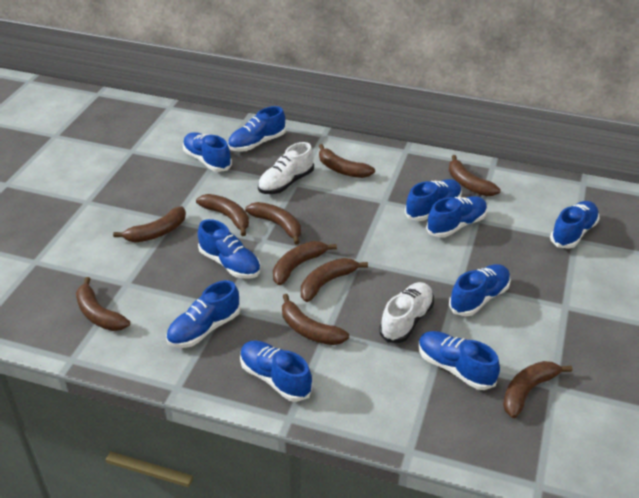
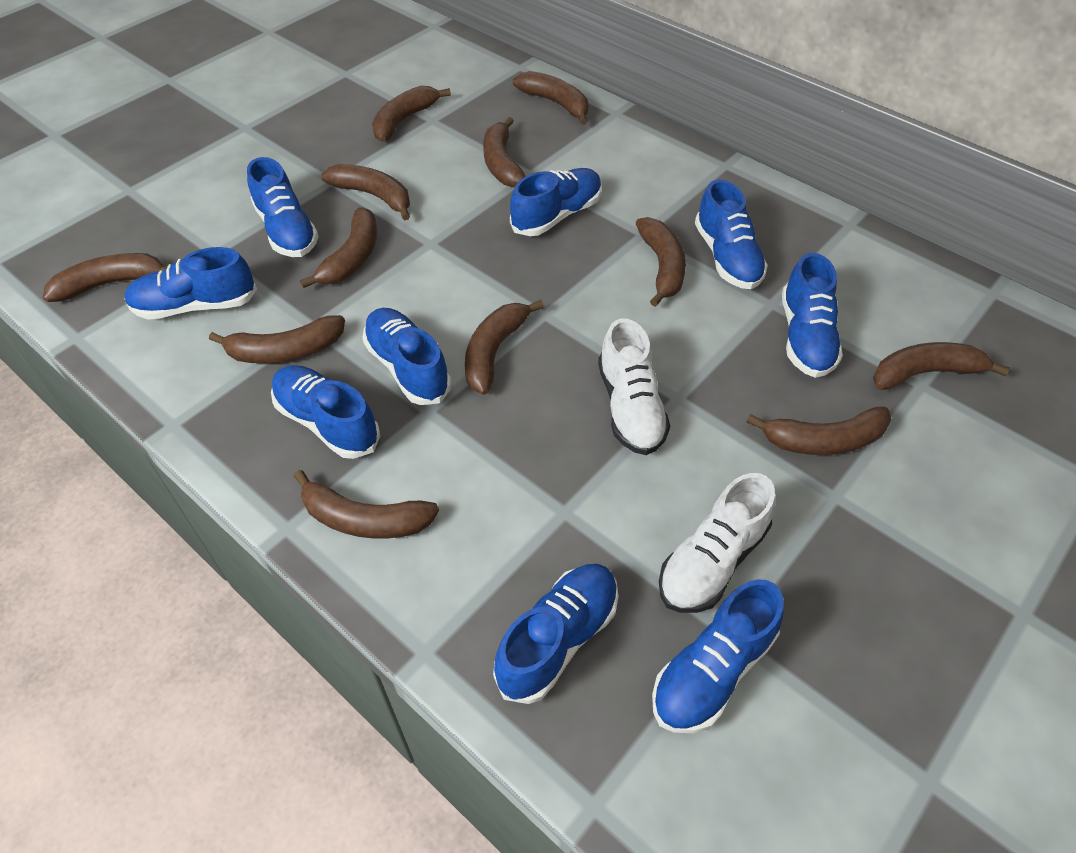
blue shoe: 10 -> 9
brown banana: 10 -> 12

